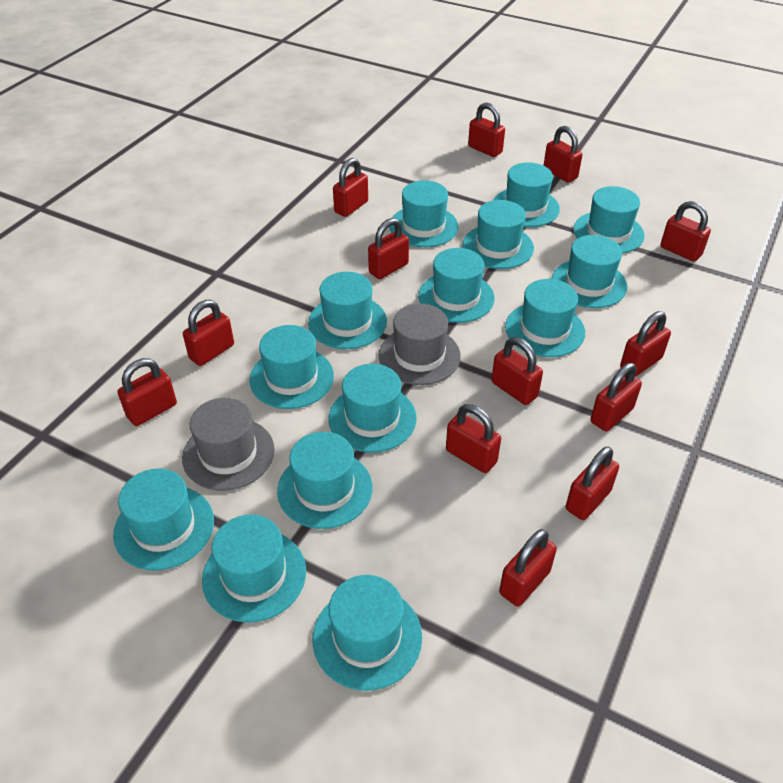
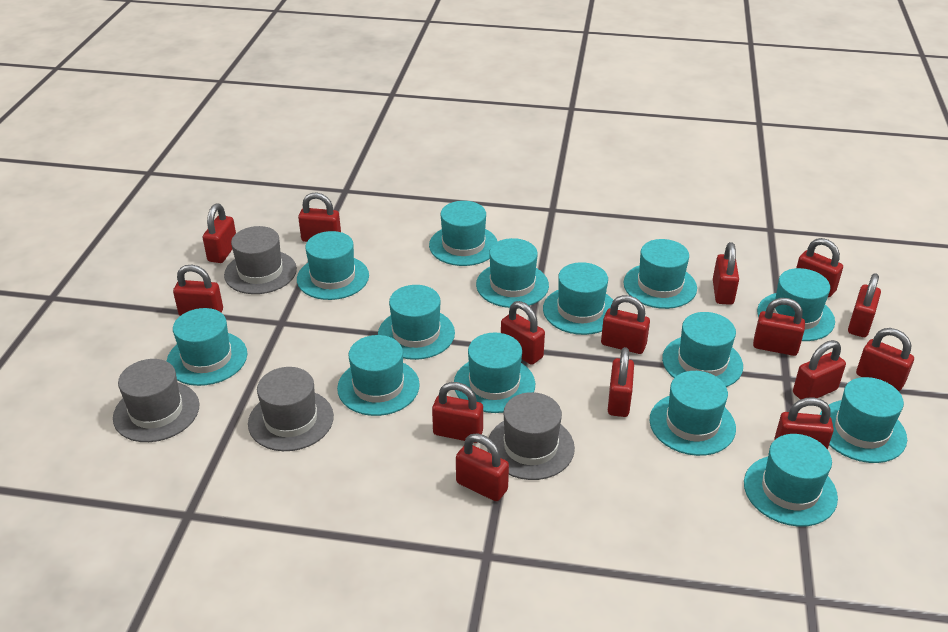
grey hat: 2 -> 4
red padlock: 13 -> 15

